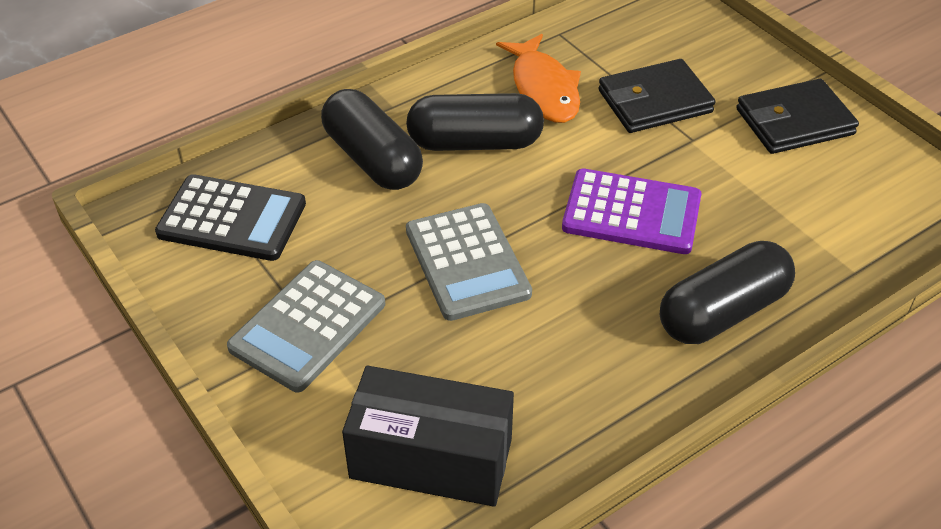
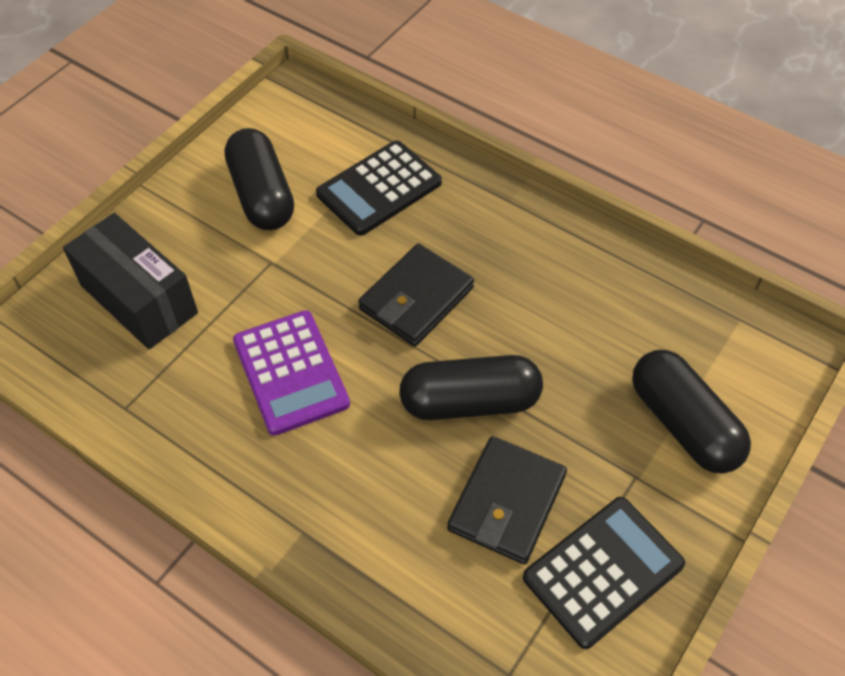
black calculator: 1 -> 2
grey calculator: 2 -> 0
orange fish: 1 -> 0

